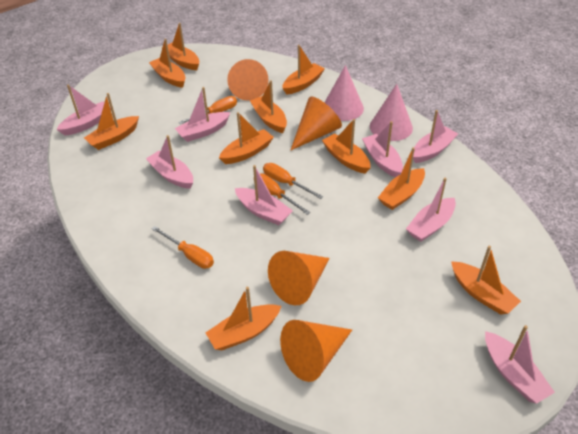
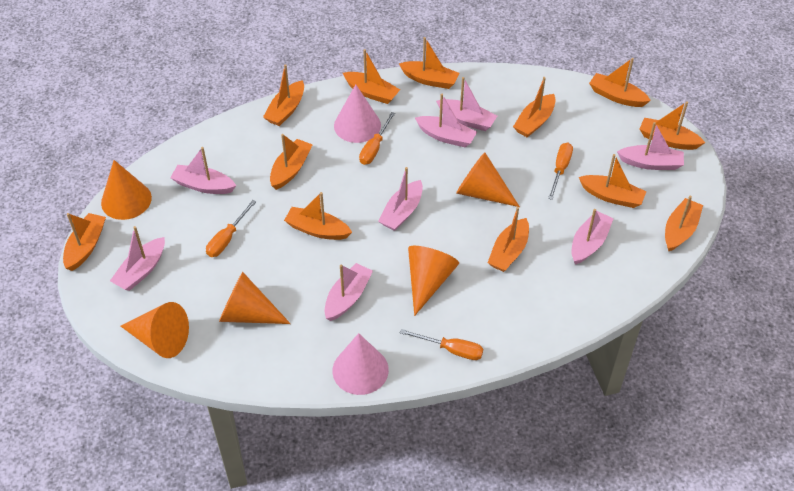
orange boat: 10 -> 12
orange cone: 4 -> 5

